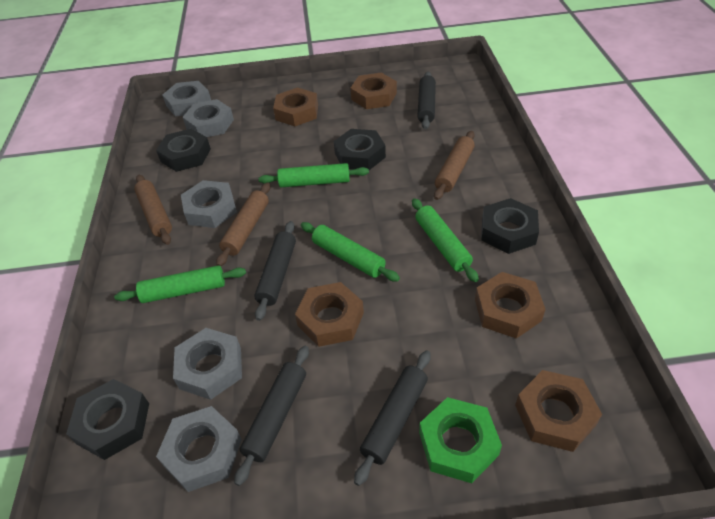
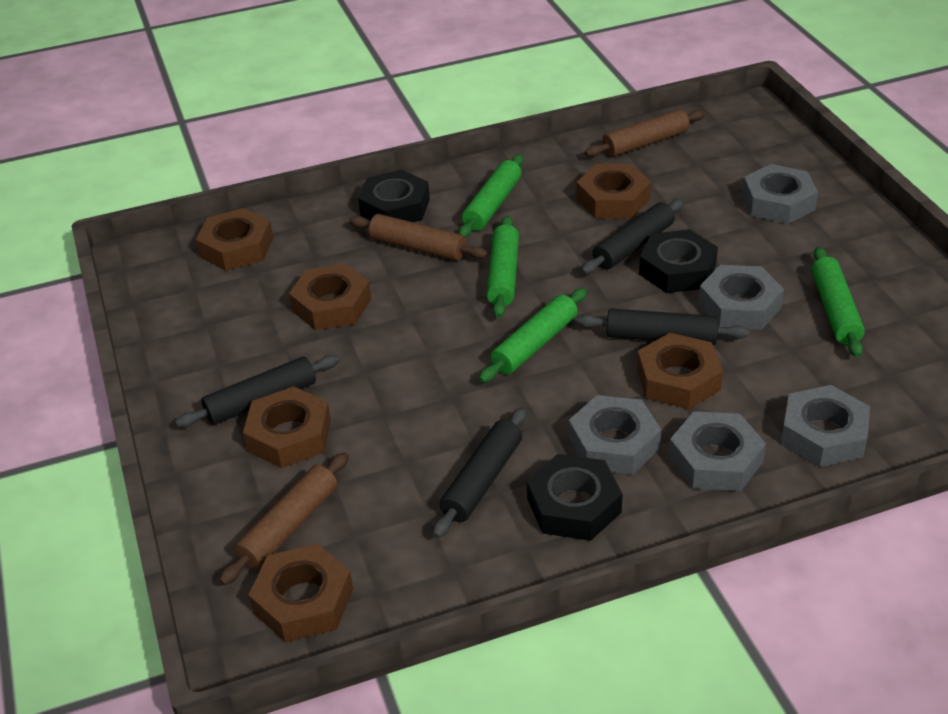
black nut: 4 -> 3
brown nut: 5 -> 6
green nut: 1 -> 0

